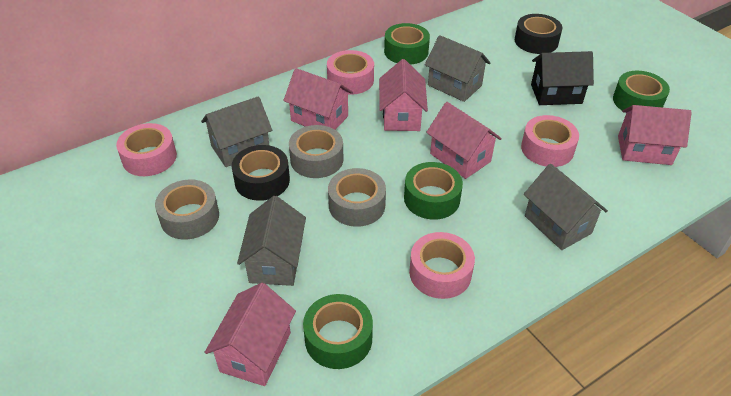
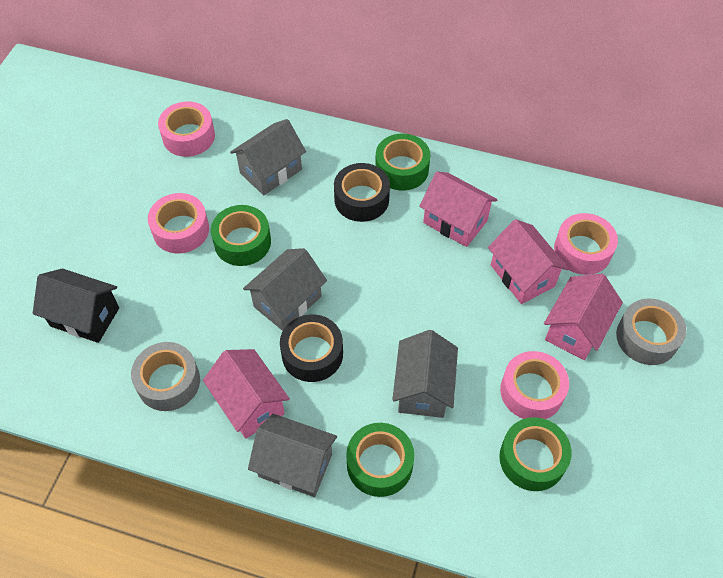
grey tape: 3 -> 2
pink house: 5 -> 4

